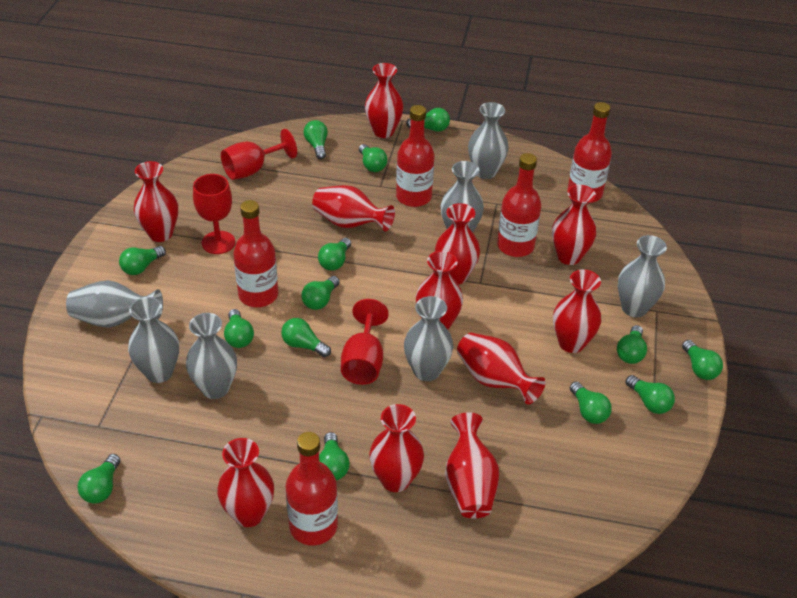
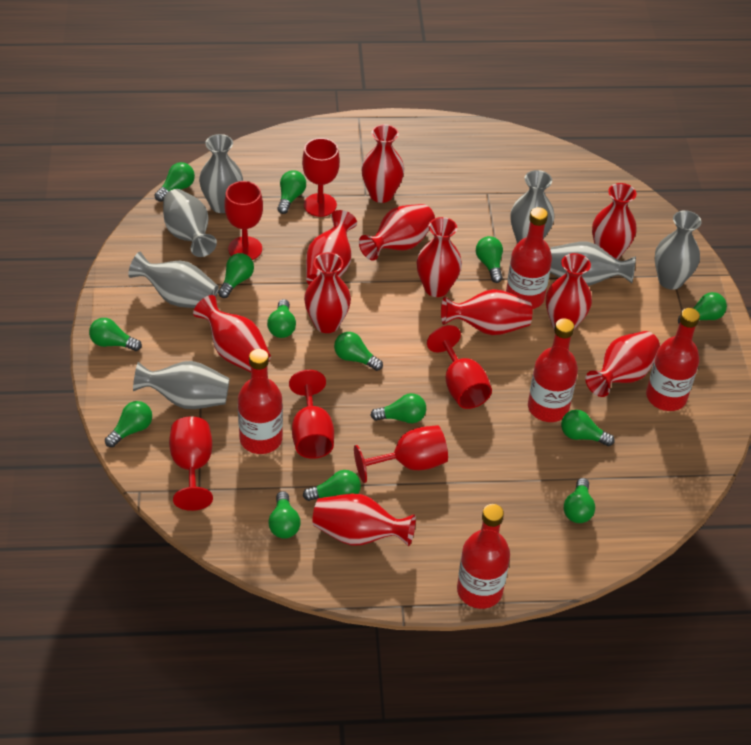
red goblet: 3 -> 6

